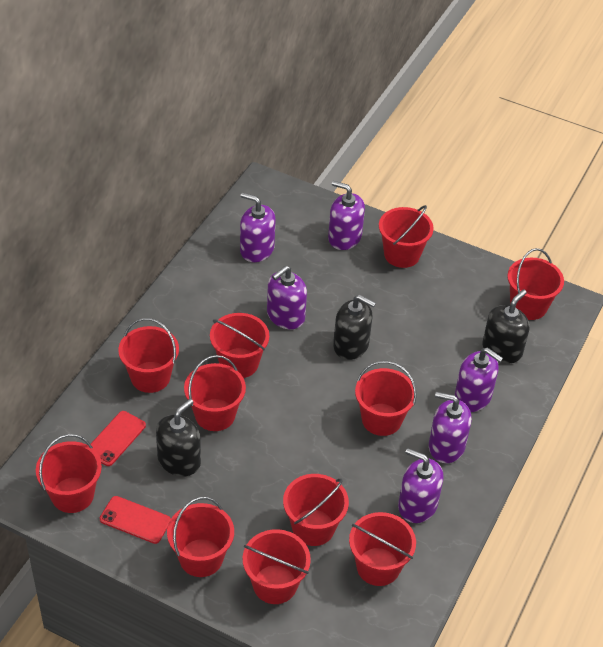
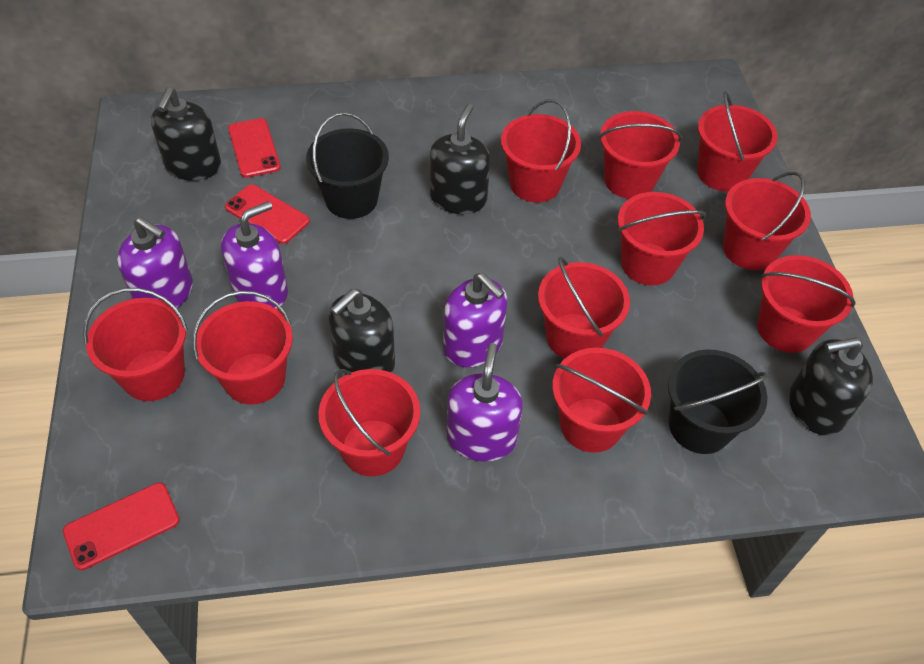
black bucket: 0 -> 2
black soap dispenser: 3 -> 4
purple soap dispenser: 6 -> 4
red phone: 2 -> 3

